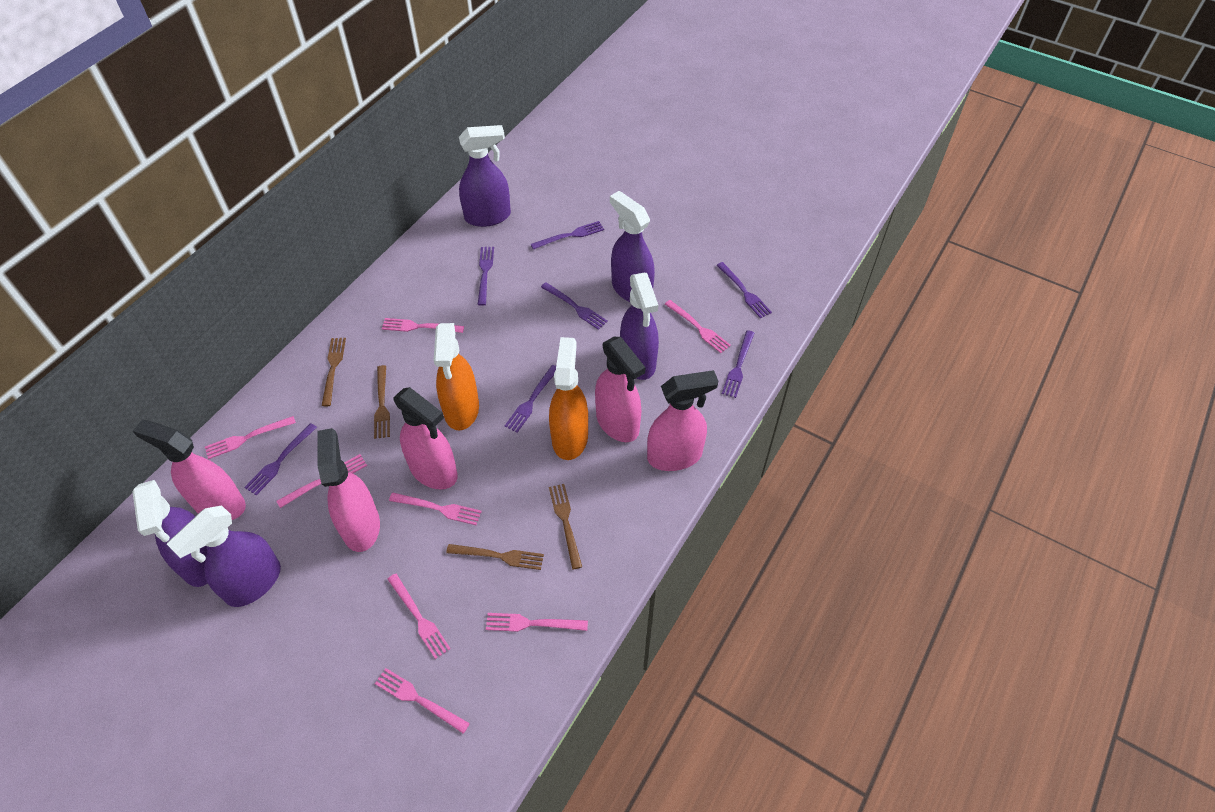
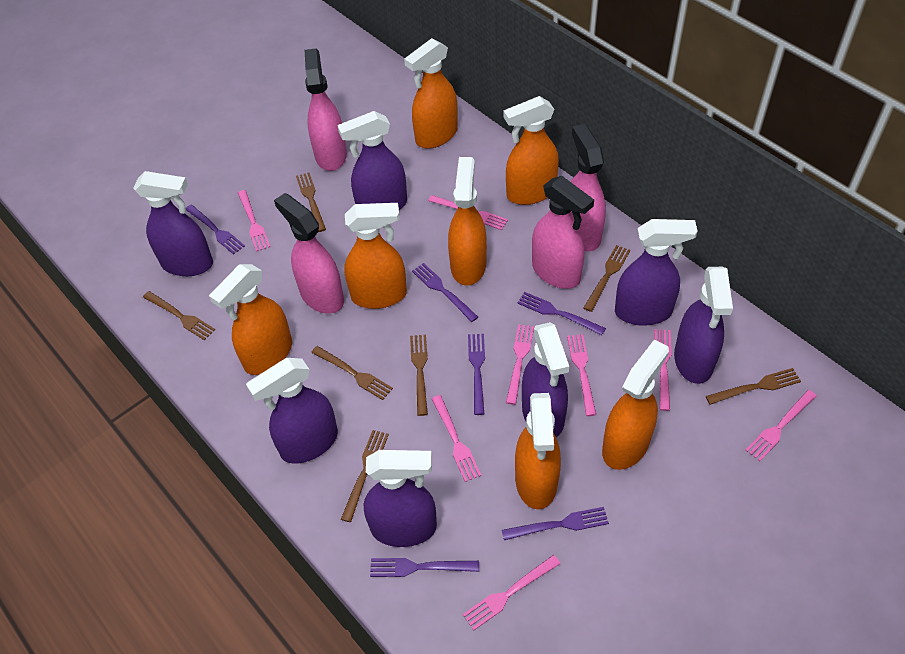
brown fork: 4 -> 7
orange spray bottle: 2 -> 7
pink spray bottle: 5 -> 4
purple fork: 7 -> 6
purple spray bottle: 5 -> 7

